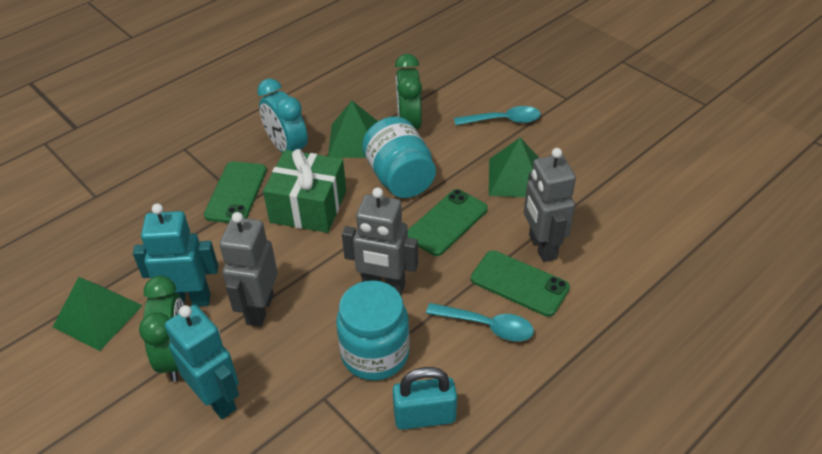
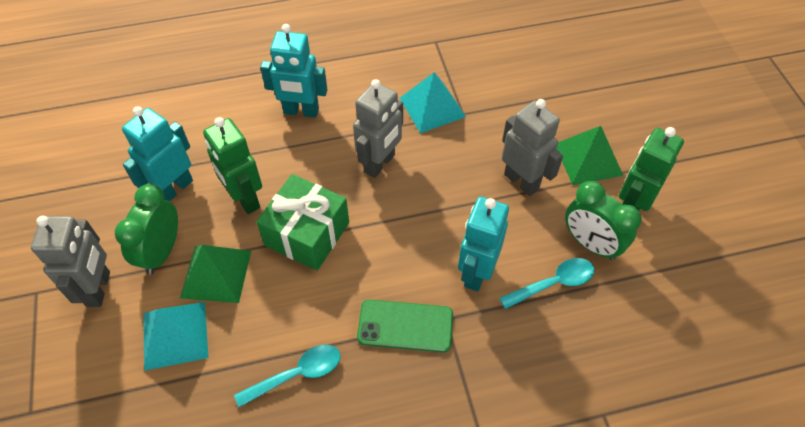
green phone: 3 -> 1
green pyramid: 3 -> 2
green robot: 0 -> 2
turquoise clock: 1 -> 0
turquoise jar: 2 -> 0
turquoise padlock: 1 -> 0
turquoise pyramid: 0 -> 2
turquoise robot: 2 -> 3

